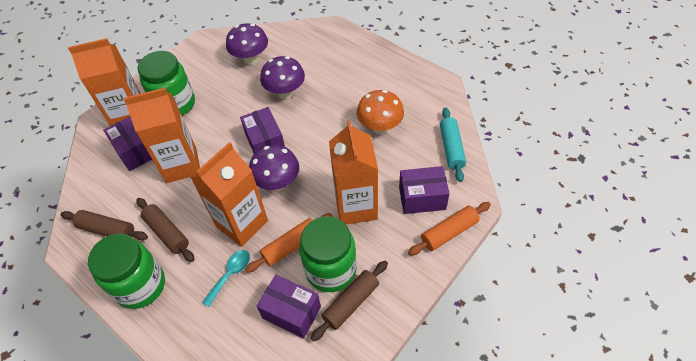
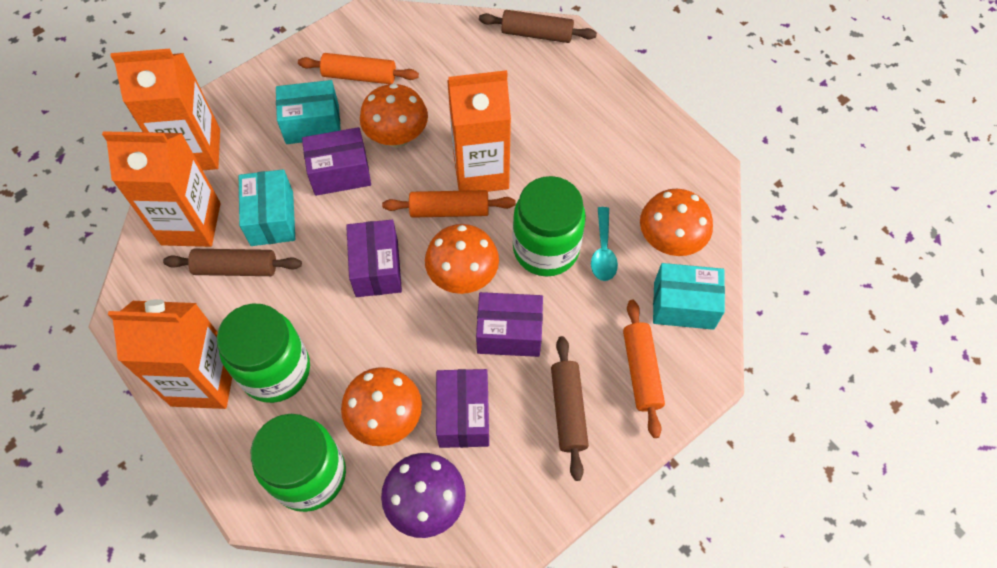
orange mushroom: 1 -> 4
orange rolling pin: 2 -> 3
purple mushroom: 3 -> 1
turquoise box: 0 -> 3
turquoise rolling pin: 1 -> 0

